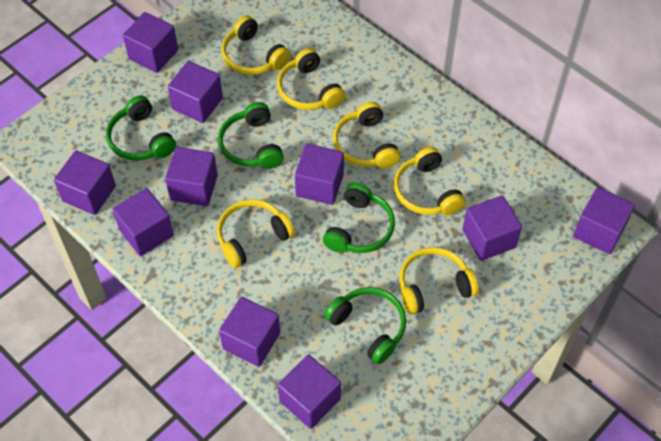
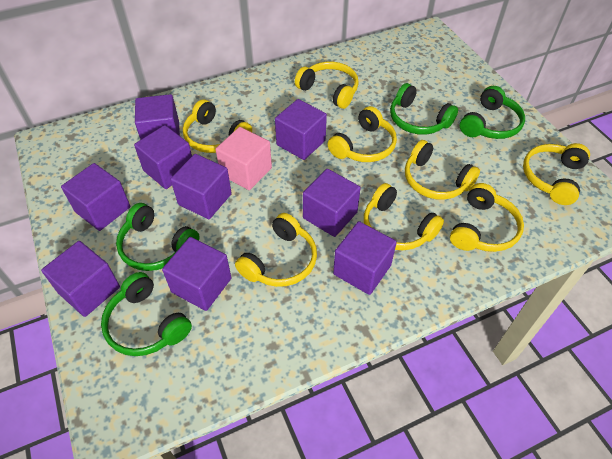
pink cube: 0 -> 1
purple cube: 10 -> 9
yellow headphones: 6 -> 8

